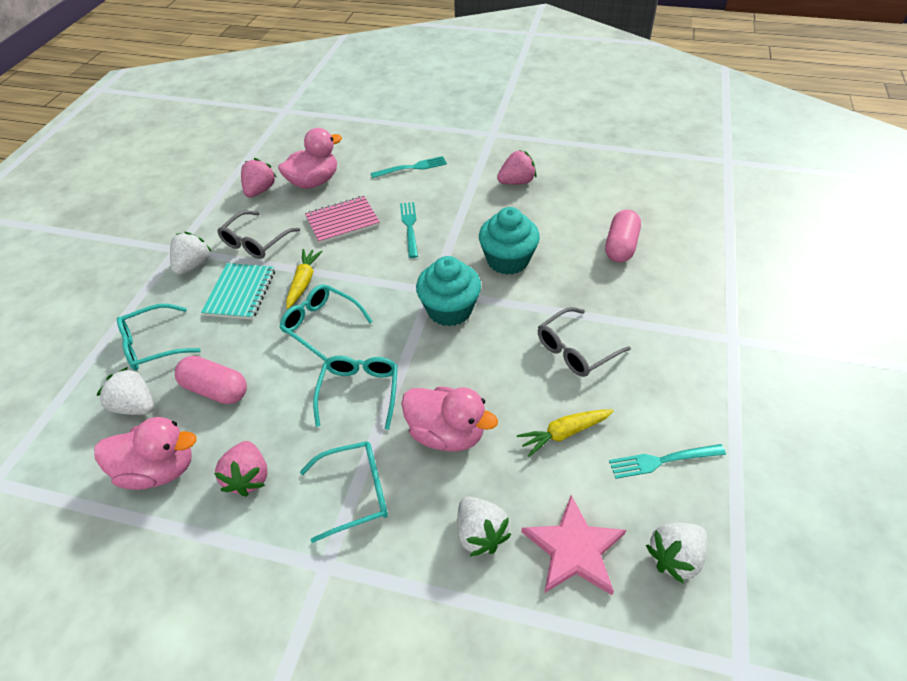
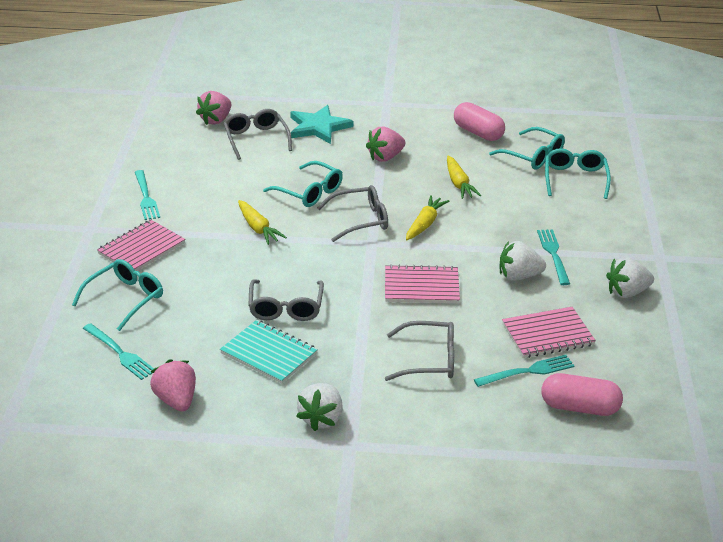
grey glasses: 2 -> 4
pink duck: 3 -> 0
pink notebook: 1 -> 3
pink star: 1 -> 0
turquoise cupcake: 2 -> 0
turquoise fork: 3 -> 4
turquoise star: 0 -> 1
white strawberry: 4 -> 3
yellow carrot: 2 -> 3

